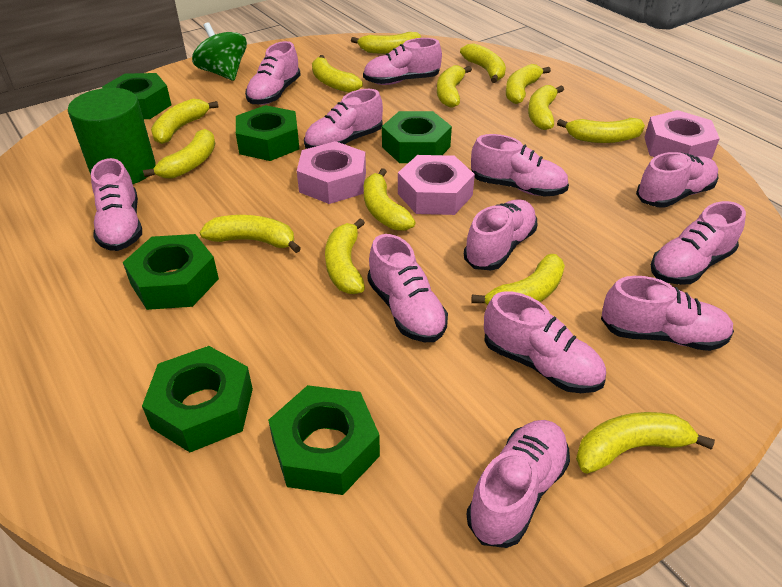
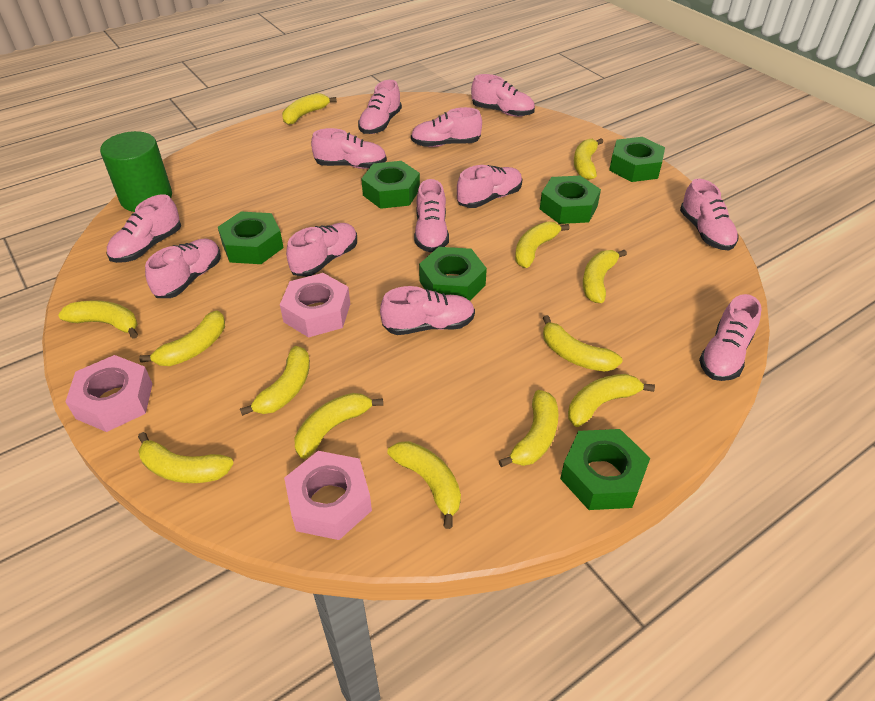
green spinning top: 1 -> 0
yellow banana: 14 -> 13

